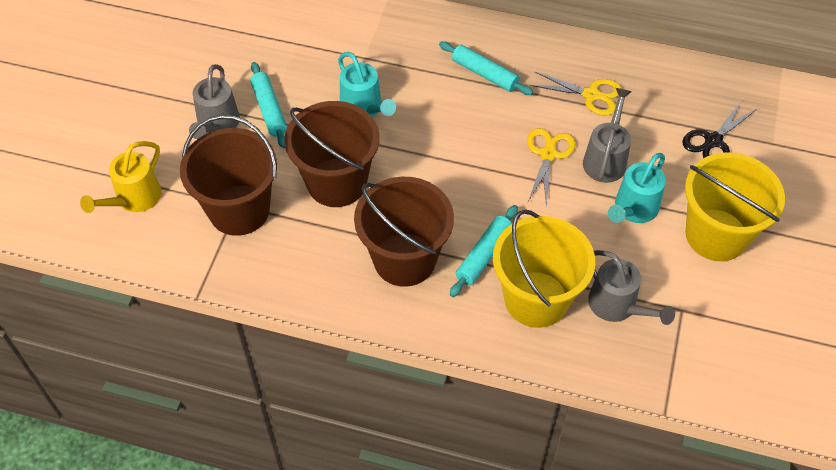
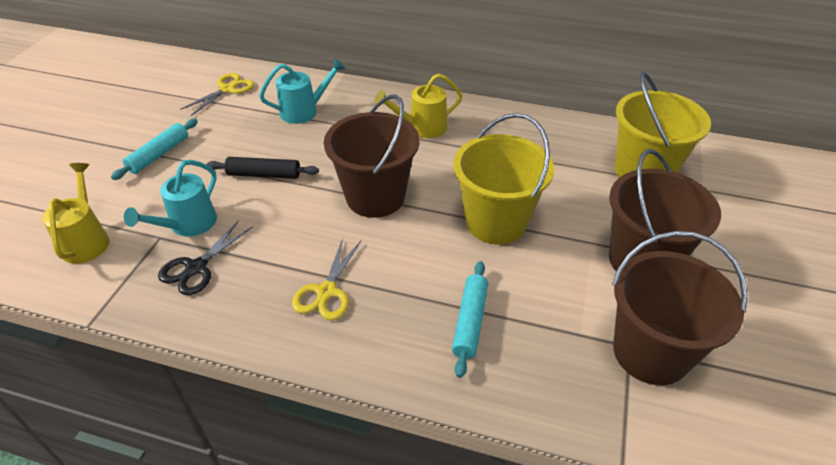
black rolling pin: 0 -> 1
grey watering can: 3 -> 0
turquoise rolling pin: 3 -> 2
yellow watering can: 1 -> 2

